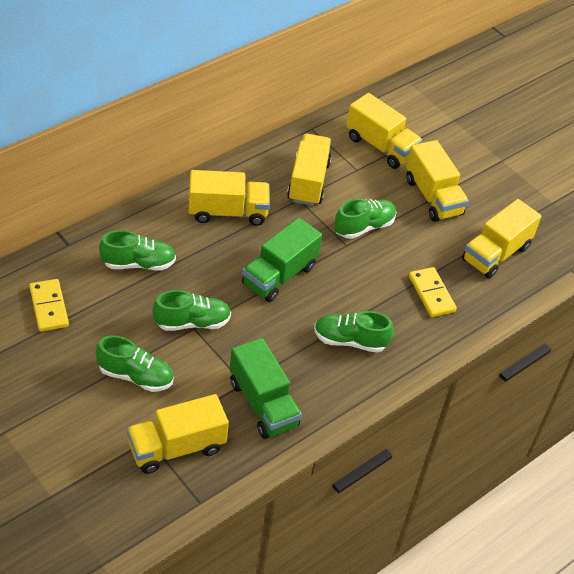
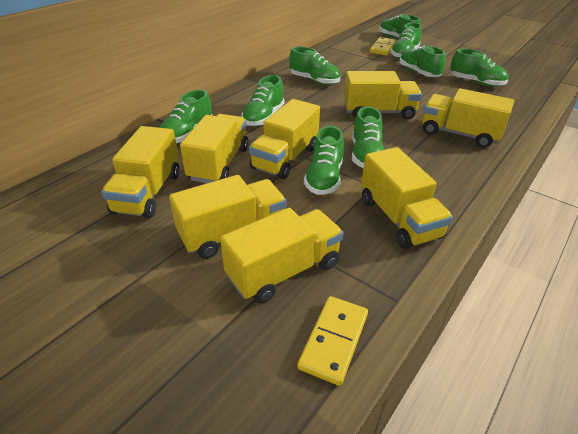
green shoe: 5 -> 9
green truck: 2 -> 0
yellow truck: 6 -> 8

